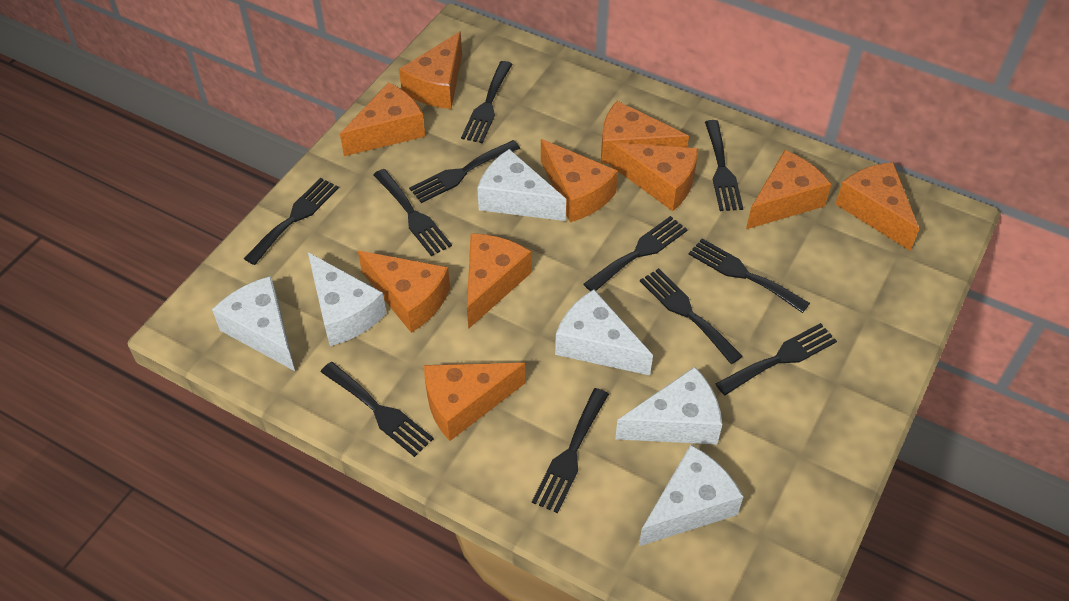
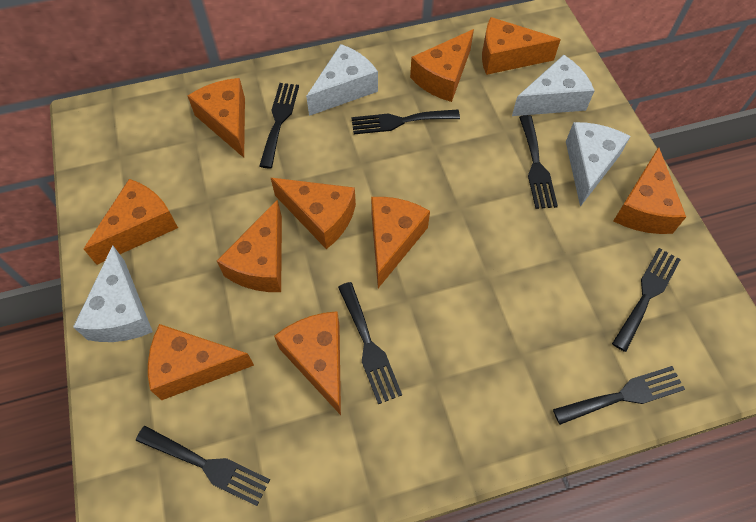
black fork: 11 -> 7
white cheese: 6 -> 4

